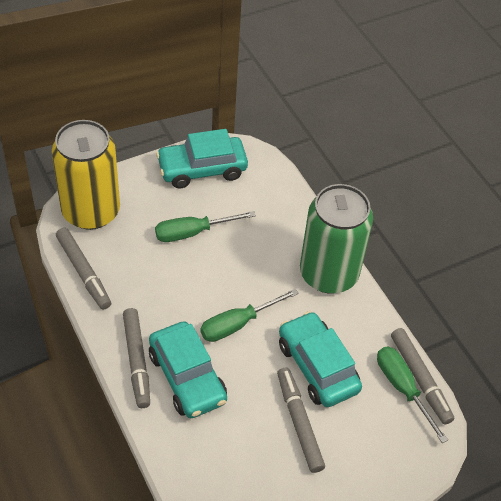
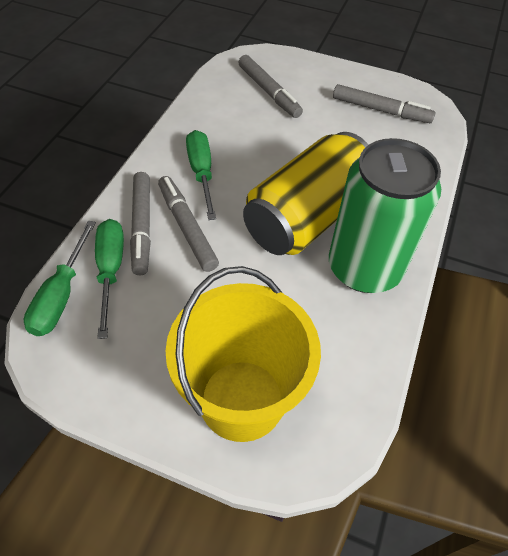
turquoise car: 3 -> 0
yellow bucket: 0 -> 1

